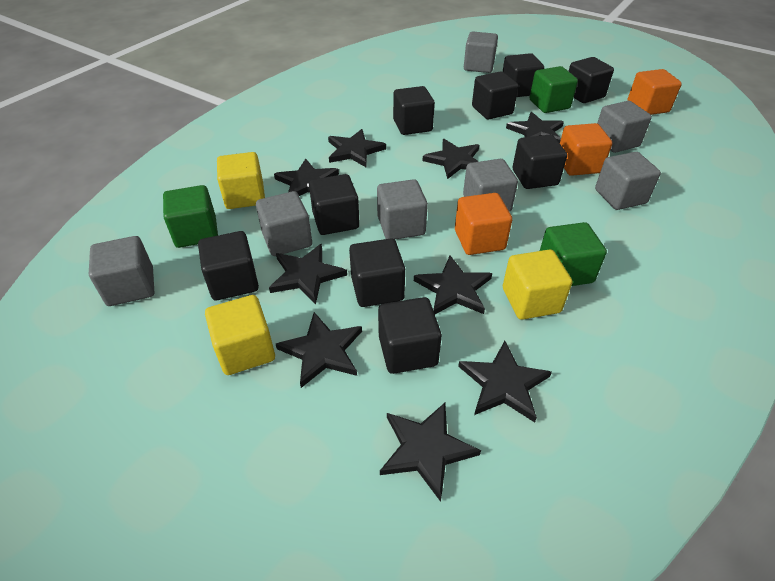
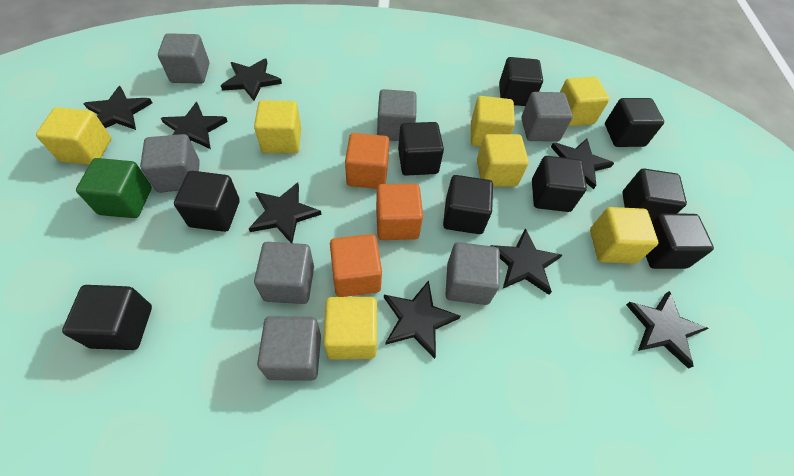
black star: 9 -> 8
green cube: 3 -> 1
yellow cube: 3 -> 7

